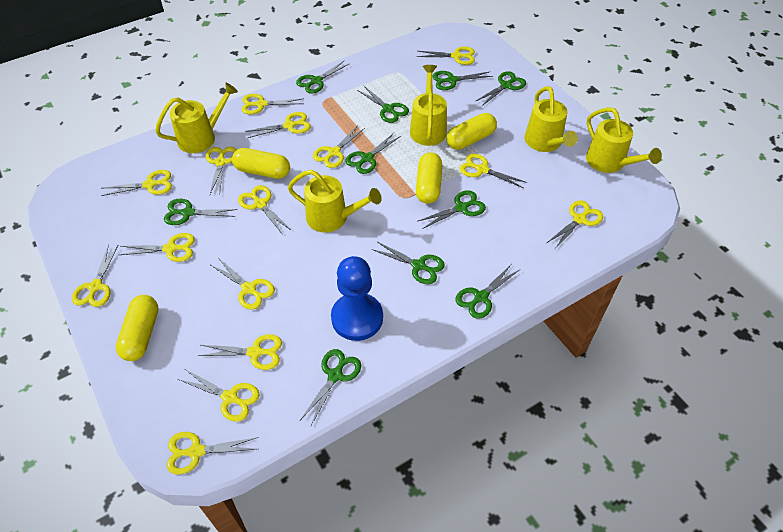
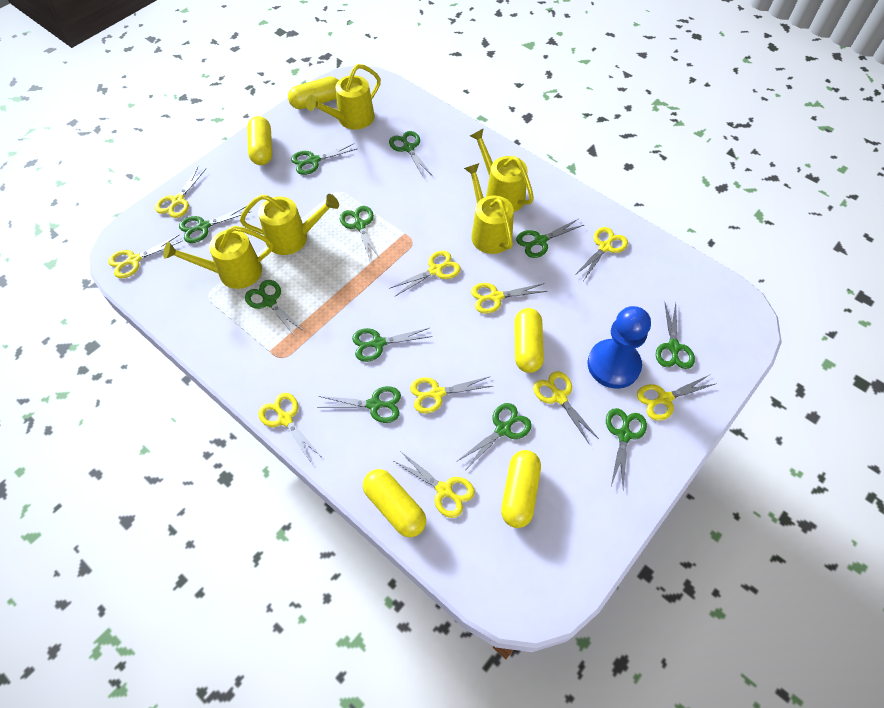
green scissors: 10 -> 11
yellow capsule: 4 -> 5
yellow scissors: 15 -> 10

